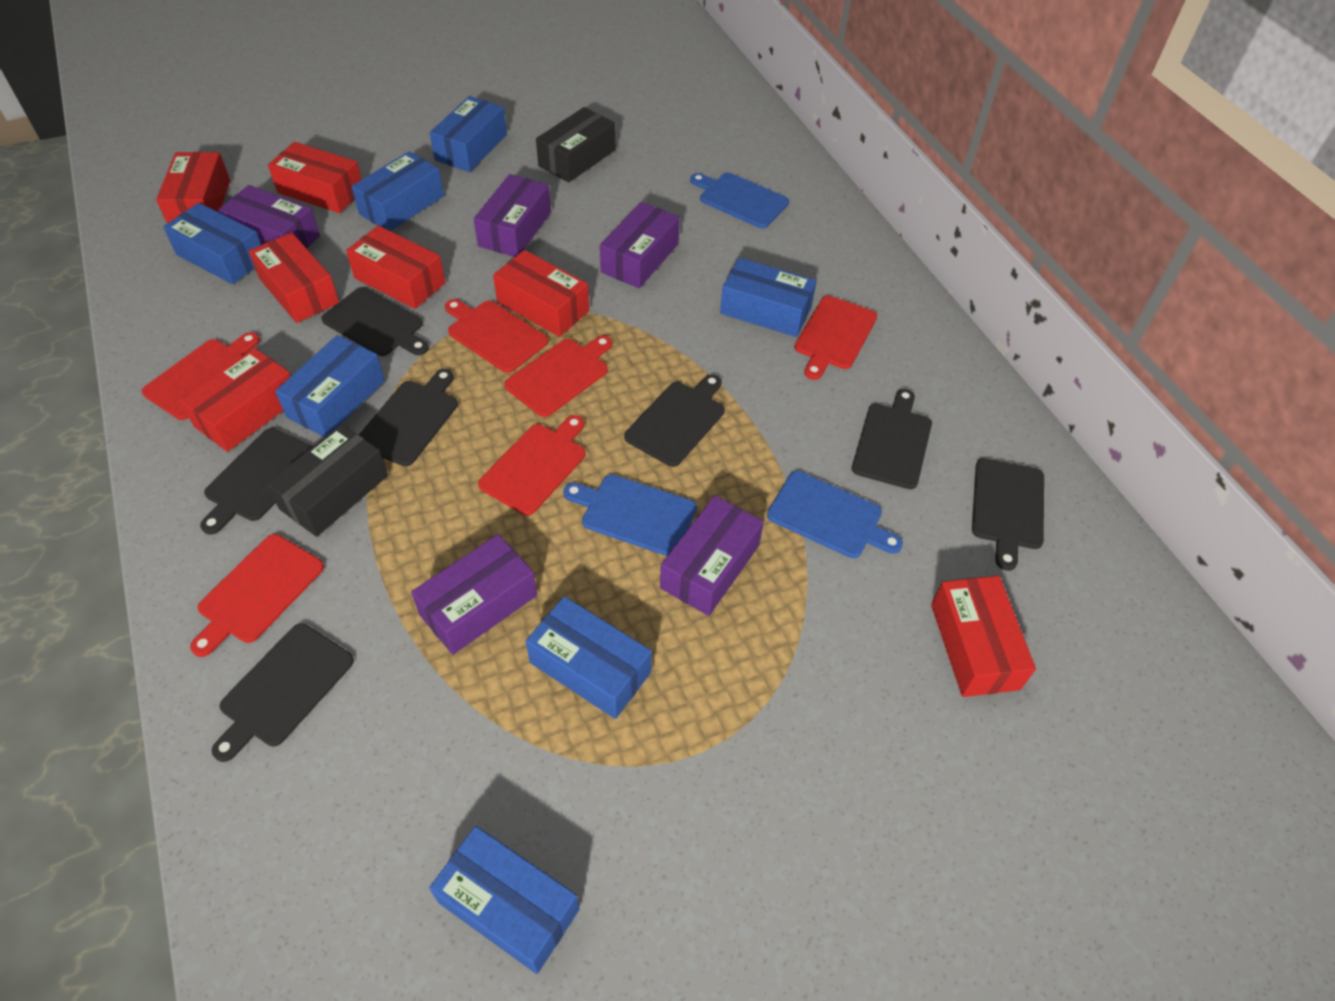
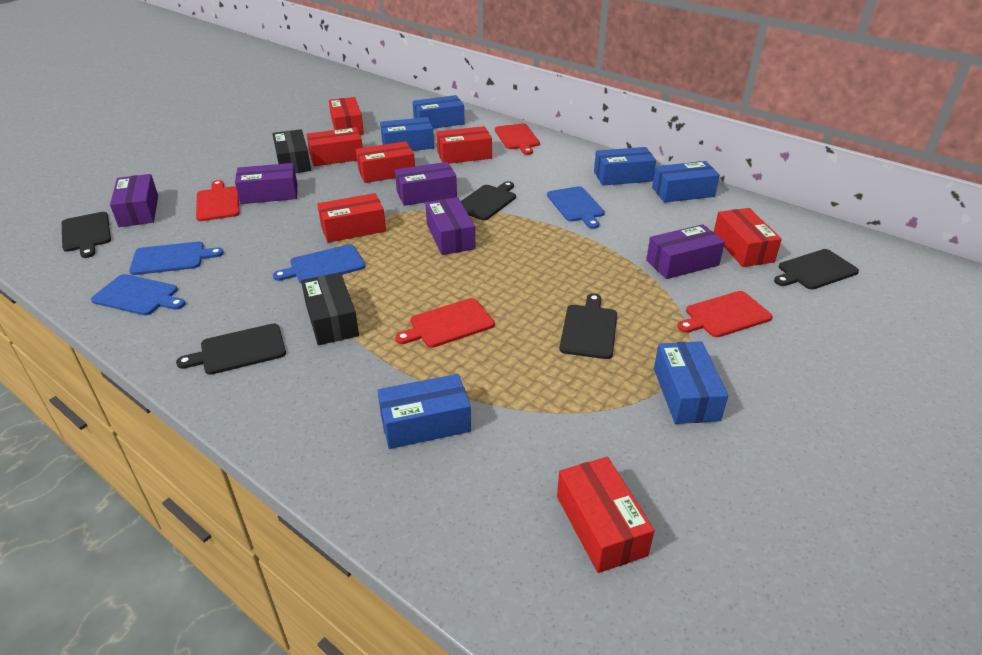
black cutting board: 7 -> 5
blue box: 7 -> 6
blue cutting board: 3 -> 4
red cutting board: 6 -> 4

